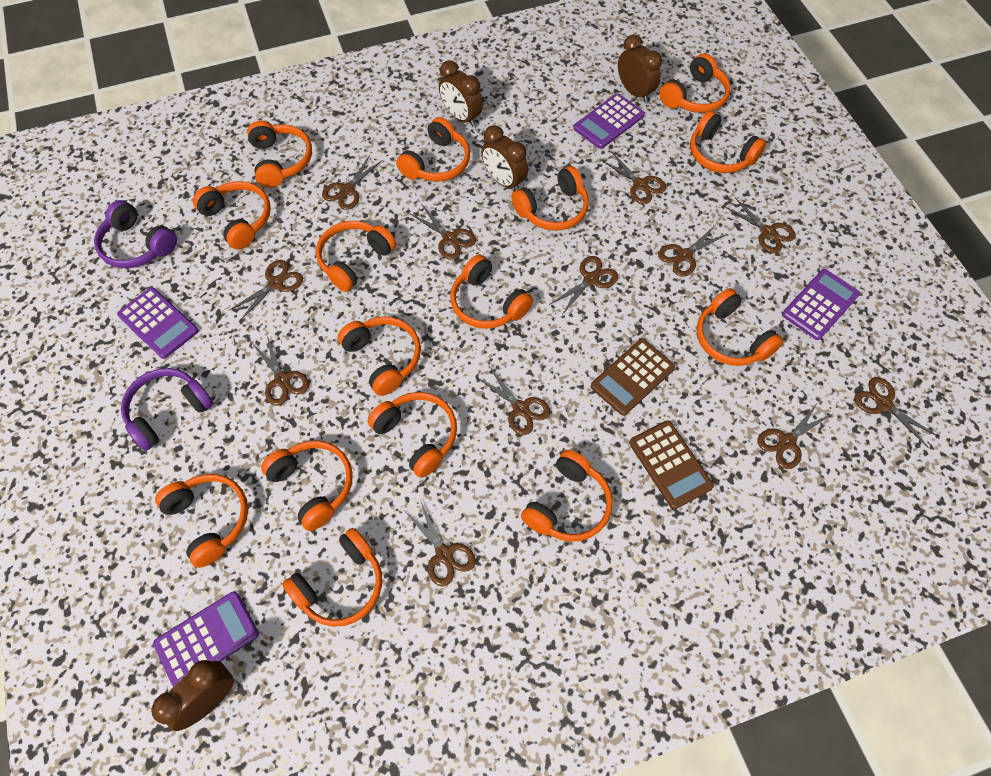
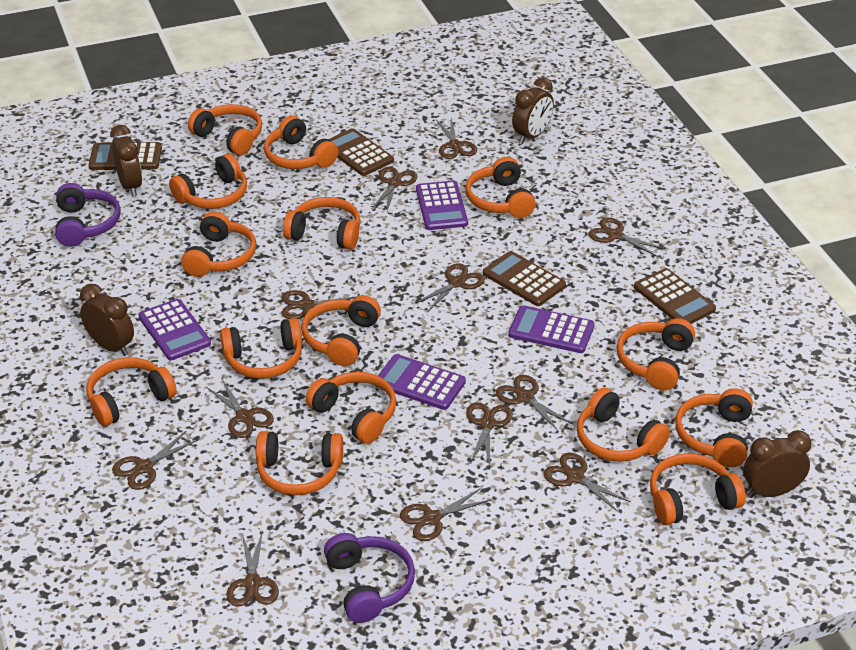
brown calculator: 2 -> 4

